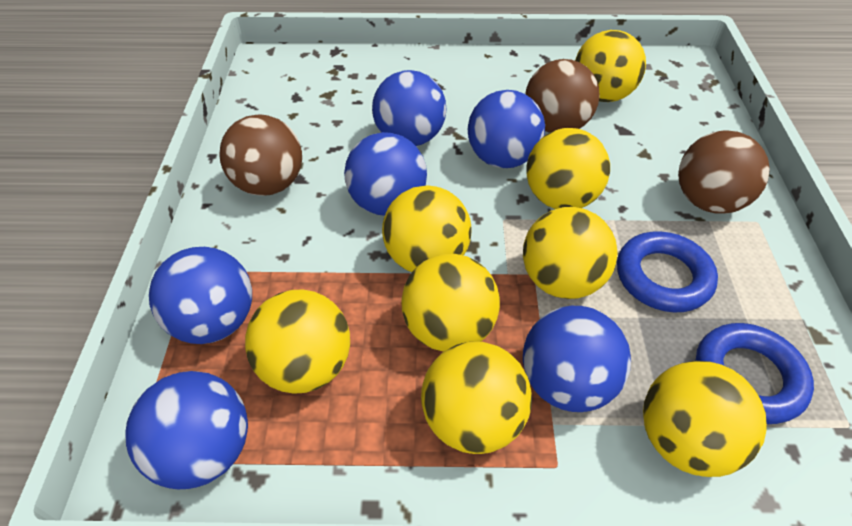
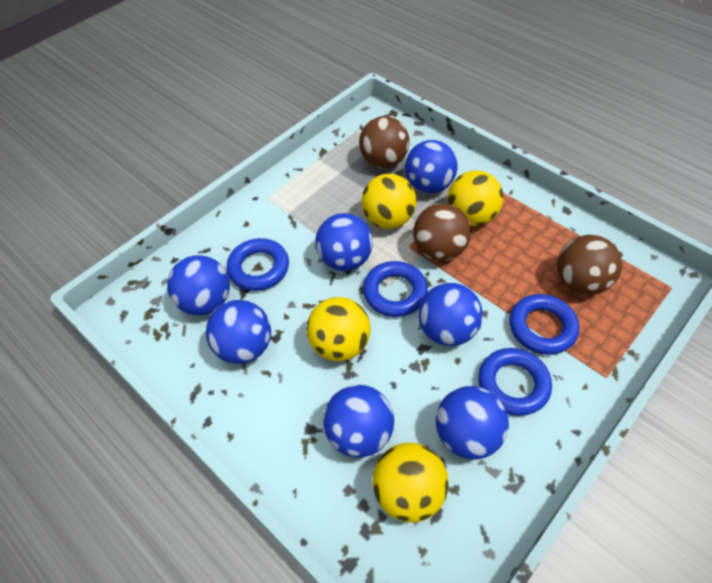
blue ball: 6 -> 7
blue ring: 2 -> 4
yellow ball: 8 -> 4

